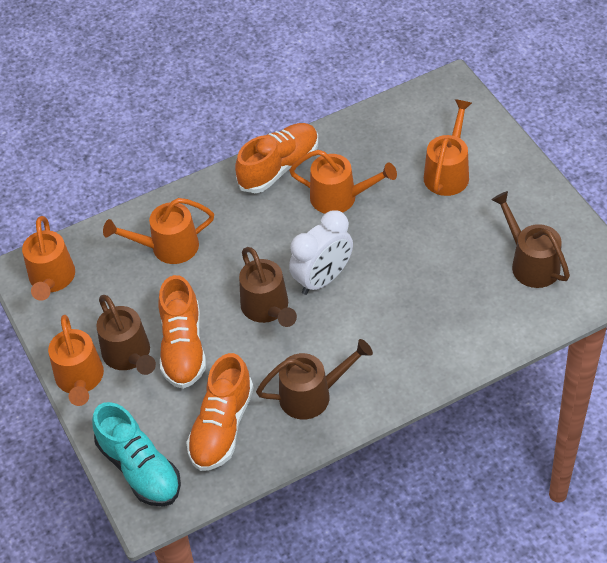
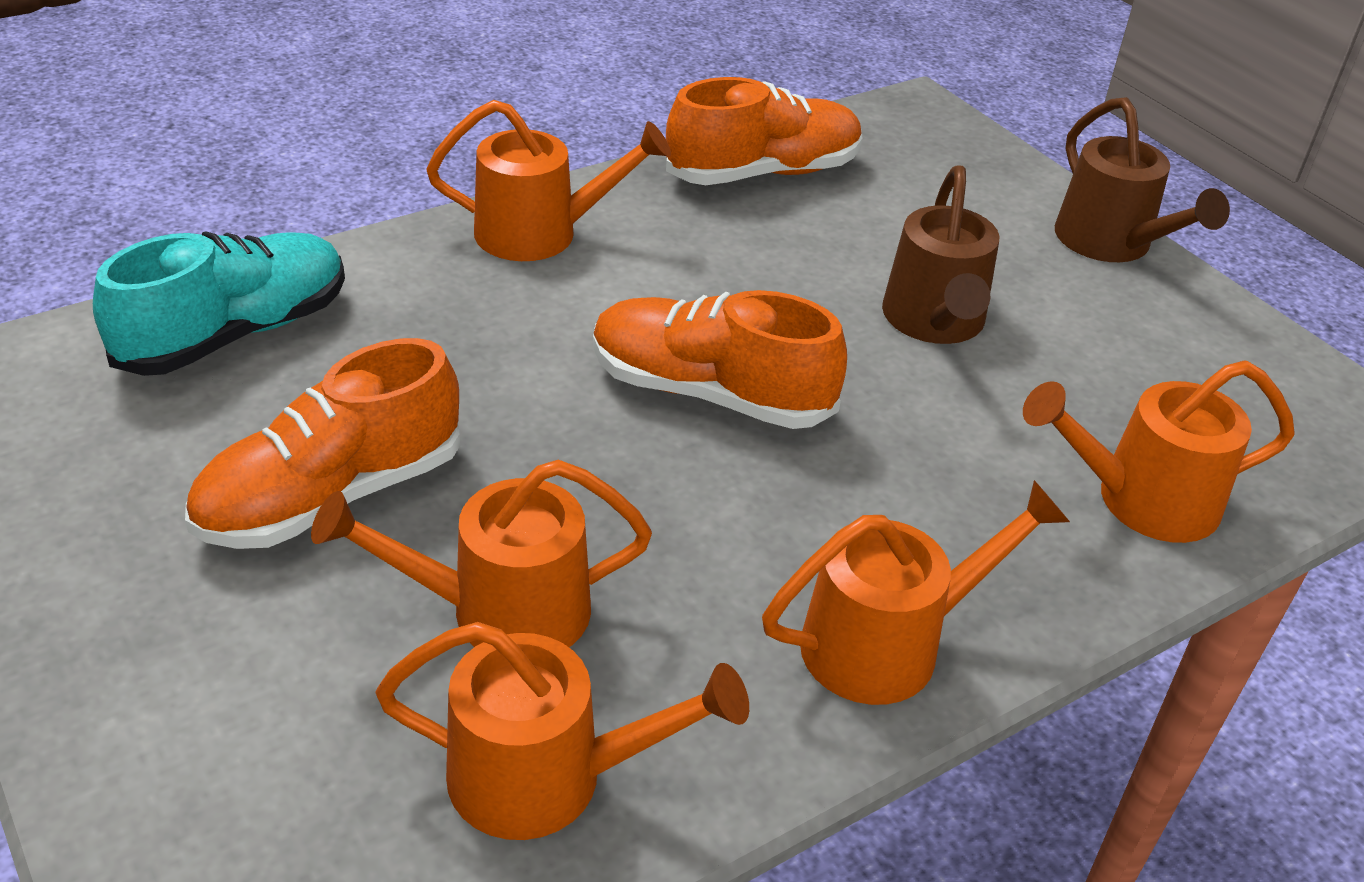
brown watering can: 4 -> 2
white clock: 1 -> 0

